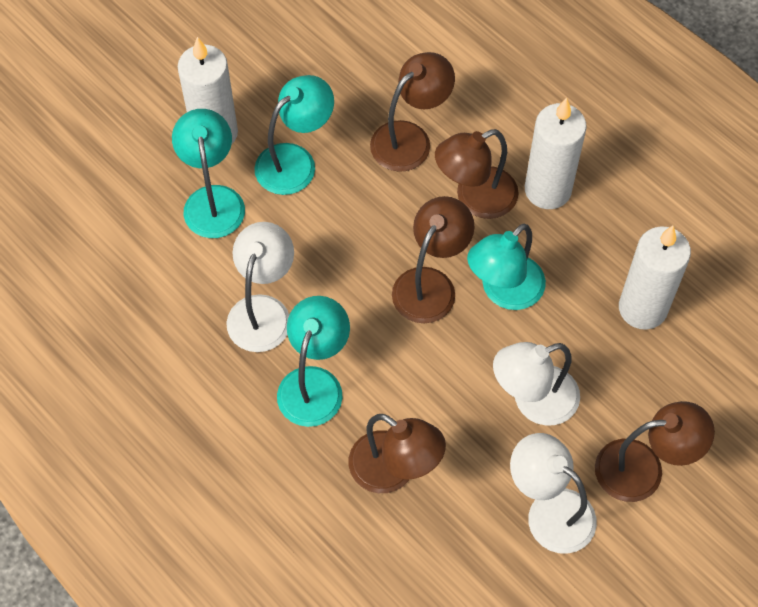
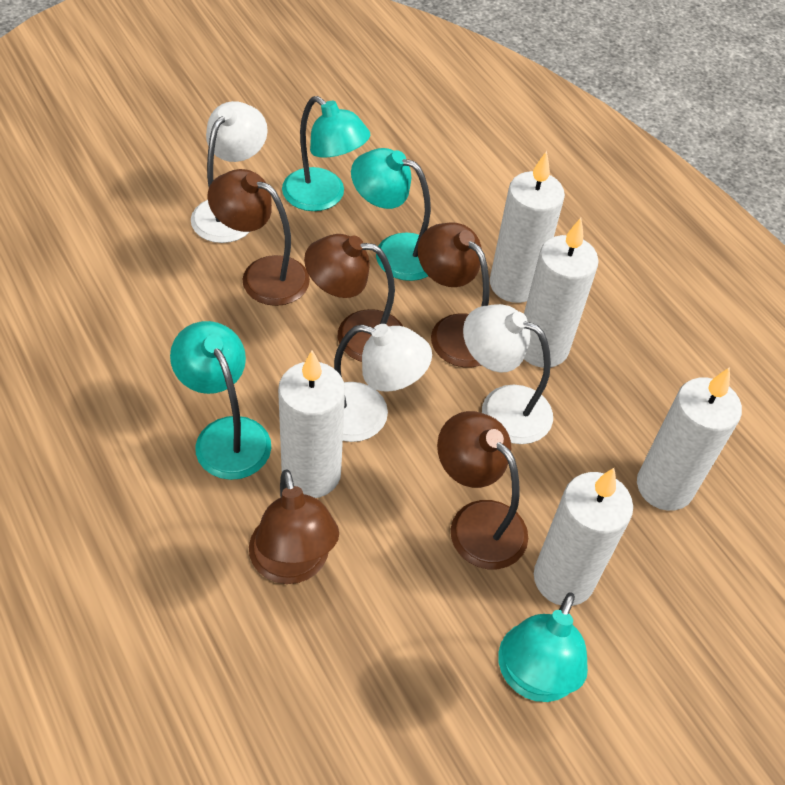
white candle: 3 -> 5

